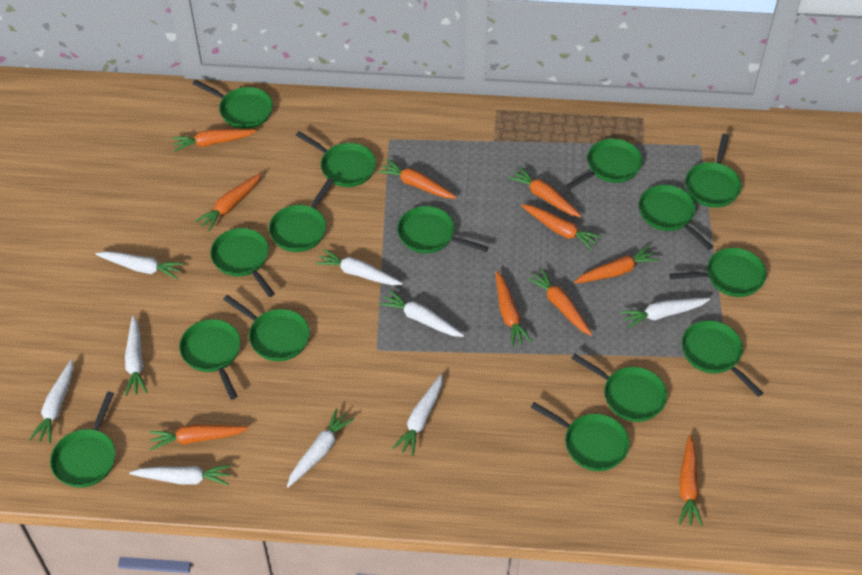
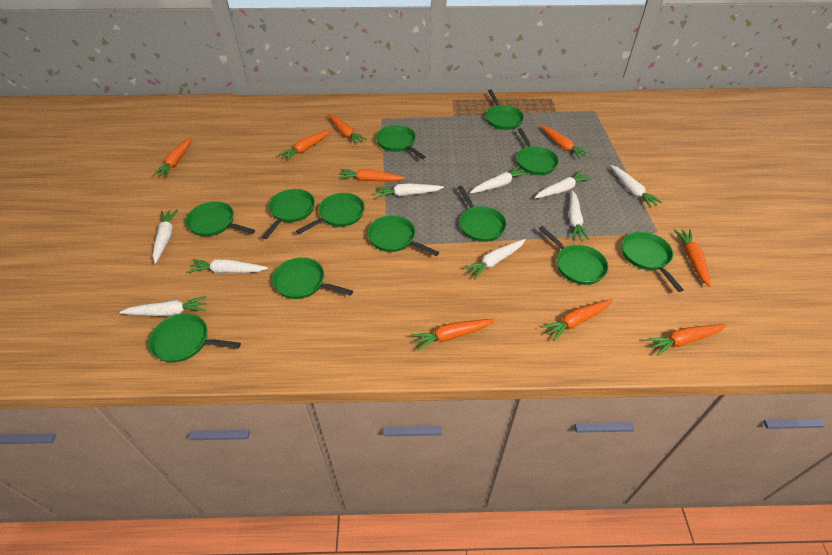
green pan: 15 -> 12
orange carrot: 10 -> 9

